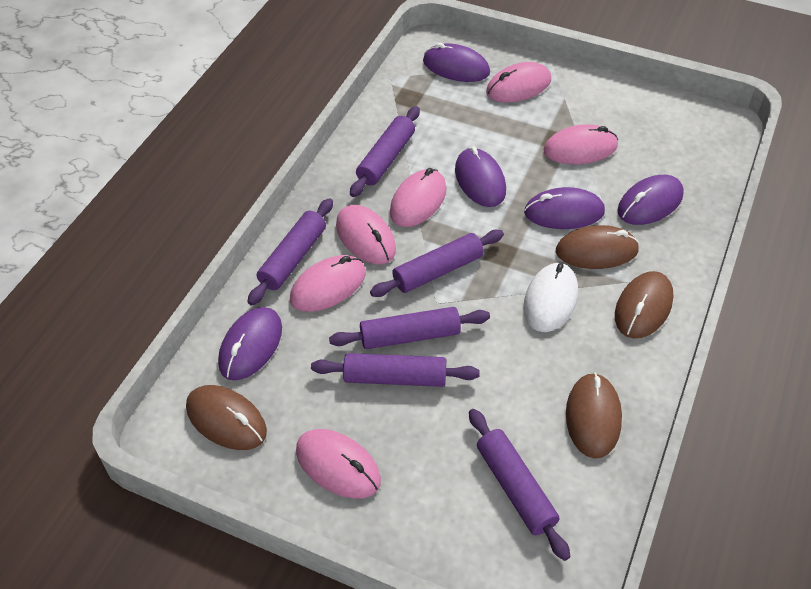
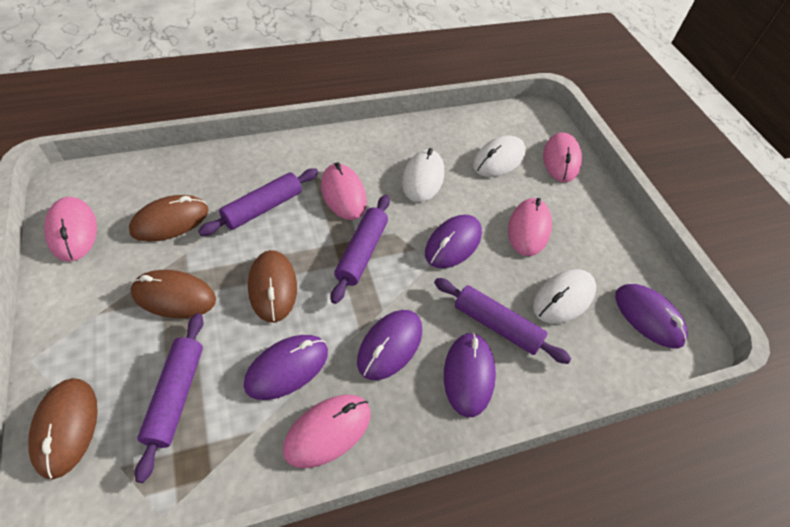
pink mouse: 6 -> 5
purple rolling pin: 6 -> 4
white mouse: 1 -> 3

